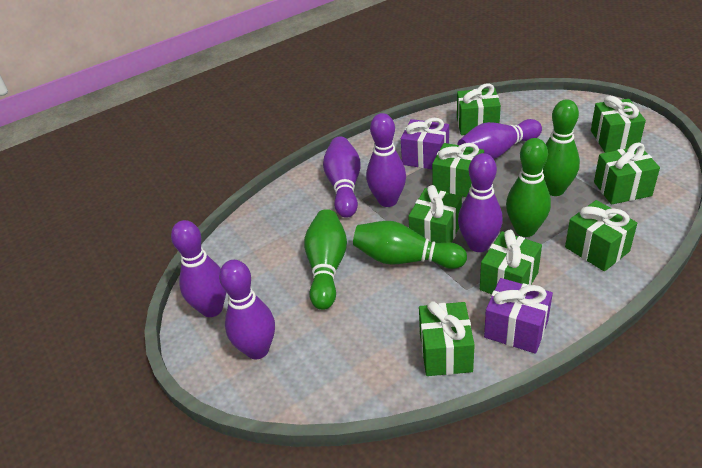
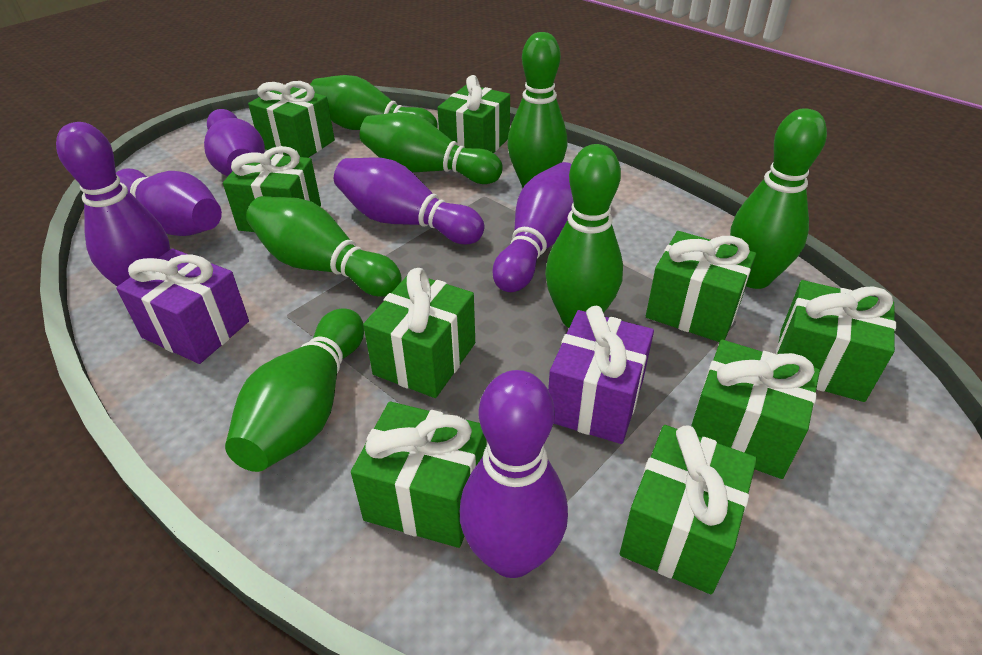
green bowling pin: 4 -> 7
green gift: 8 -> 9

